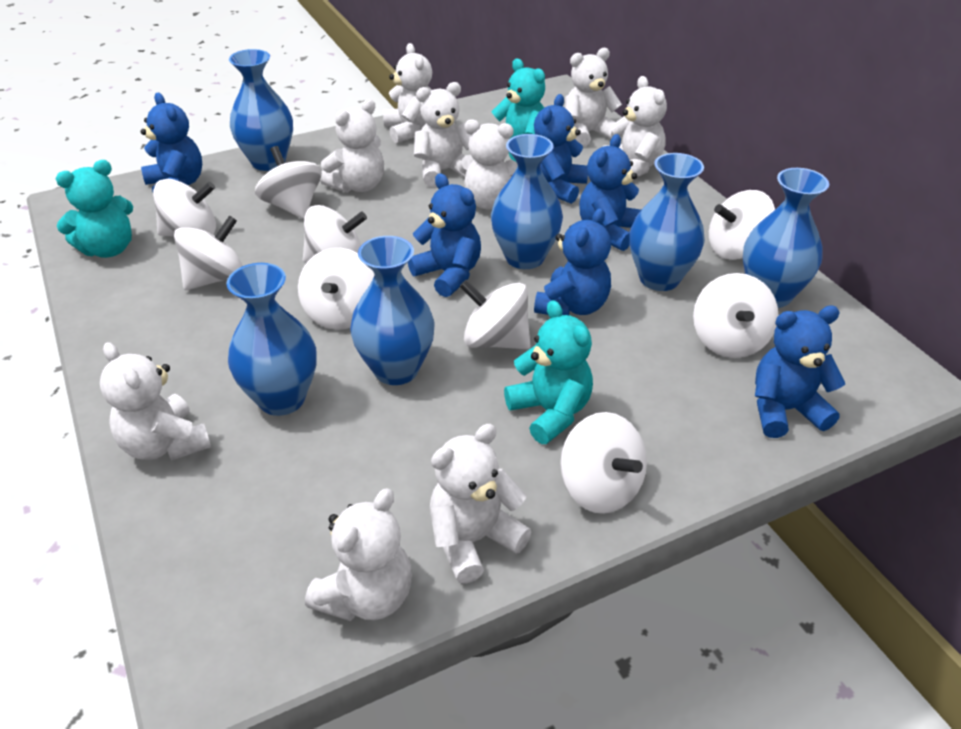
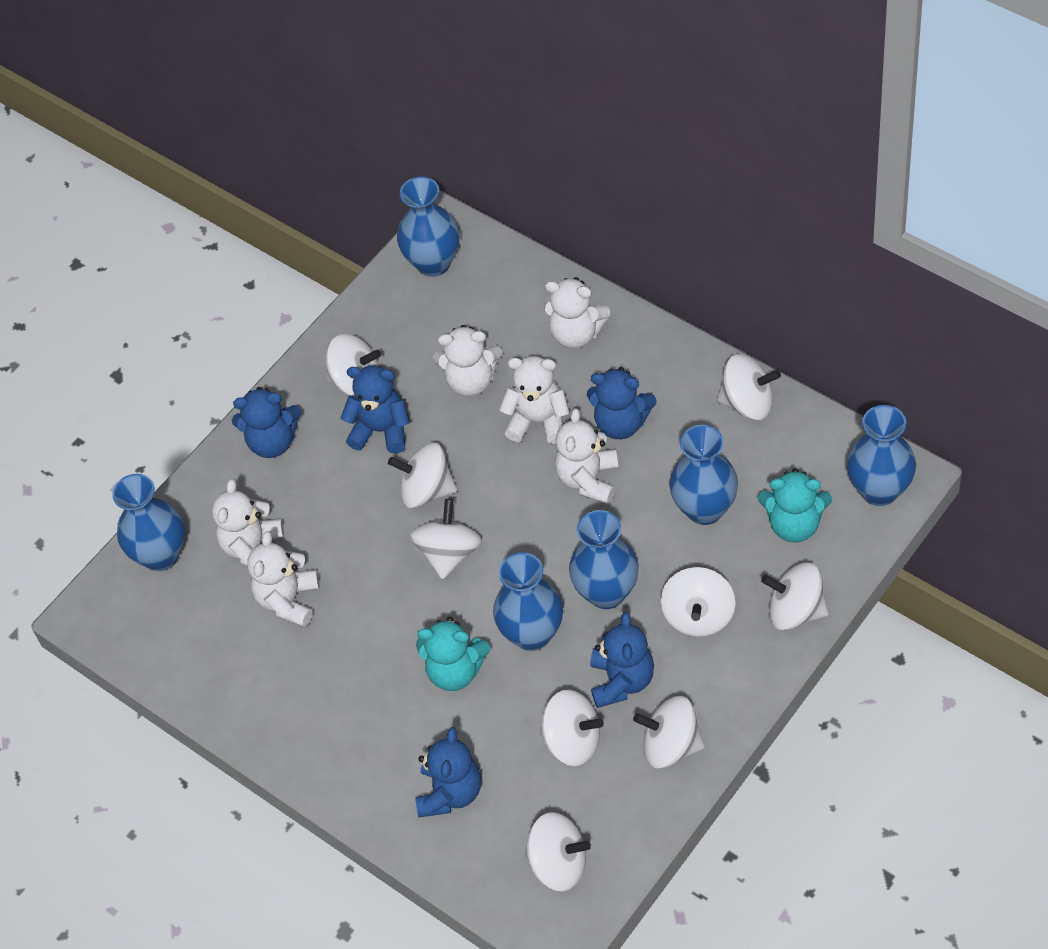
blue teddy bear: 6 -> 5
turquoise teddy bear: 3 -> 2
white teddy bear: 9 -> 6

